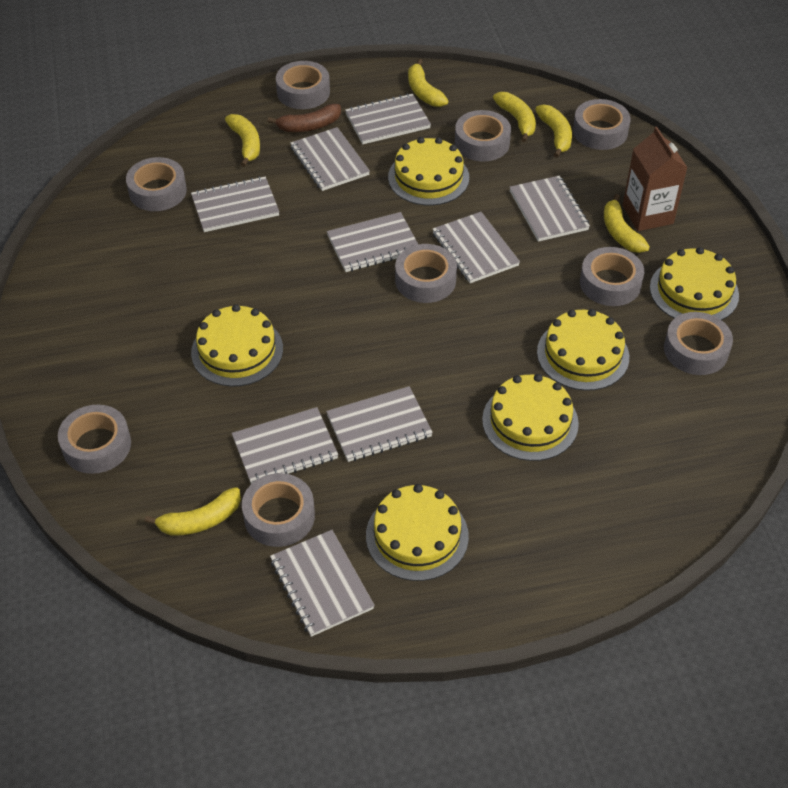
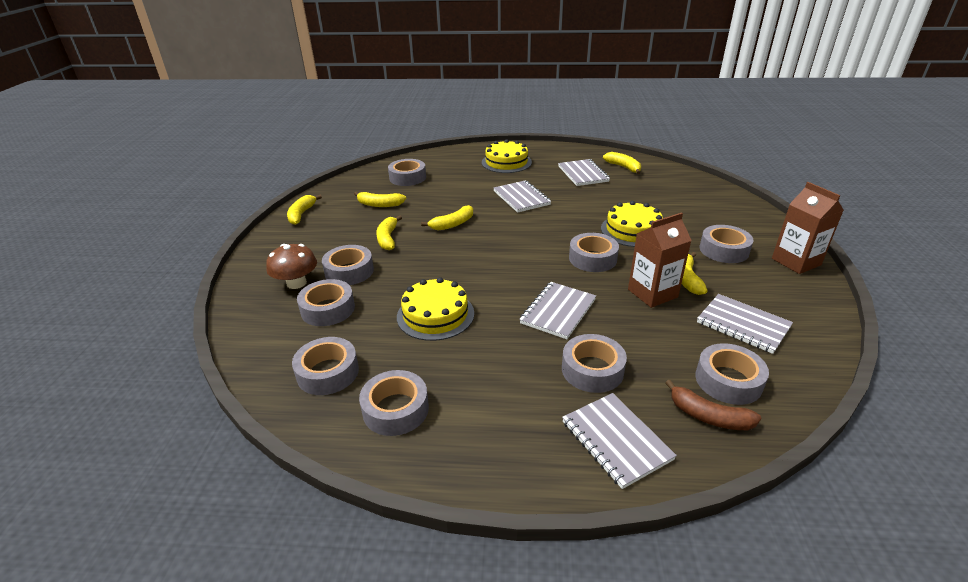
brown carton: 1 -> 2
brown mushroom: 0 -> 1
grey notebook: 9 -> 5
yellow cake: 6 -> 3

